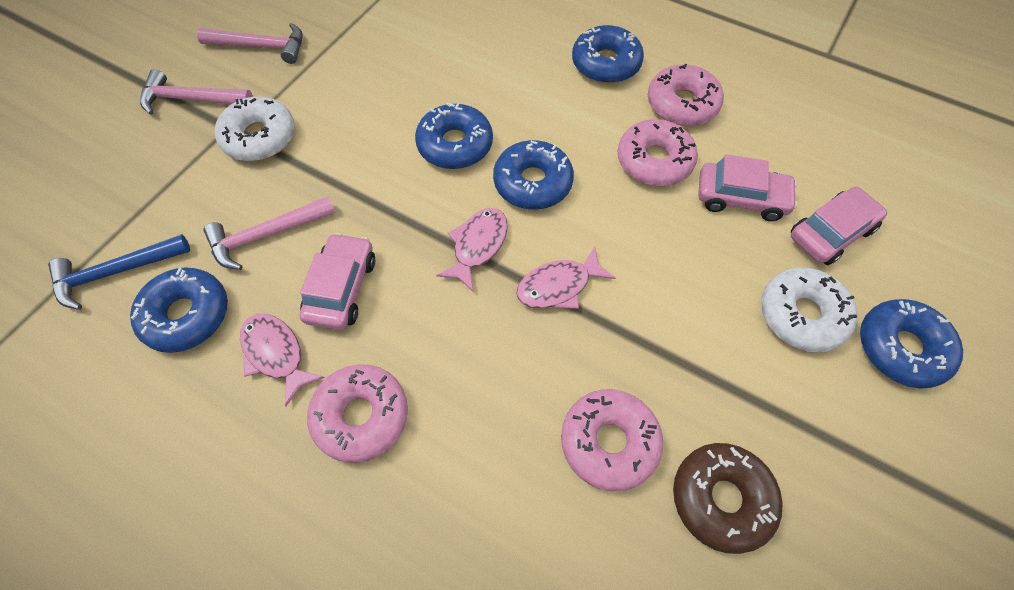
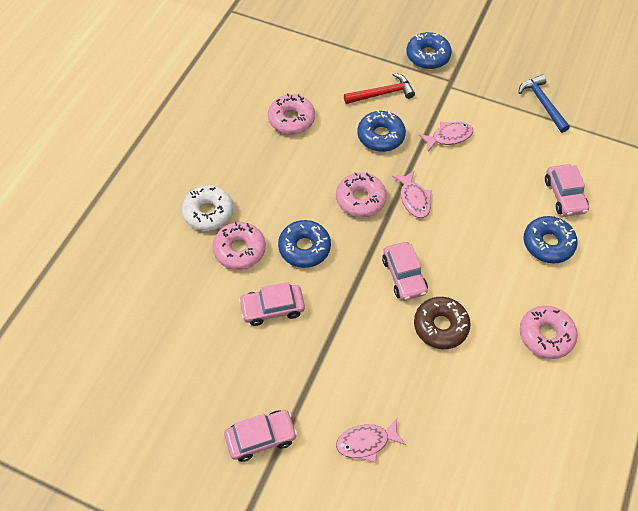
blue donut: 5 -> 4
pink car: 3 -> 4
pink hammer: 3 -> 0
red hammer: 0 -> 1
white donut: 2 -> 1

